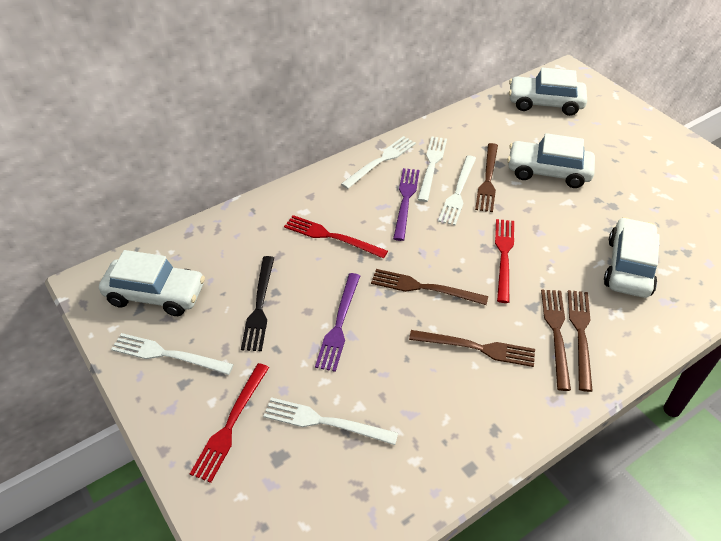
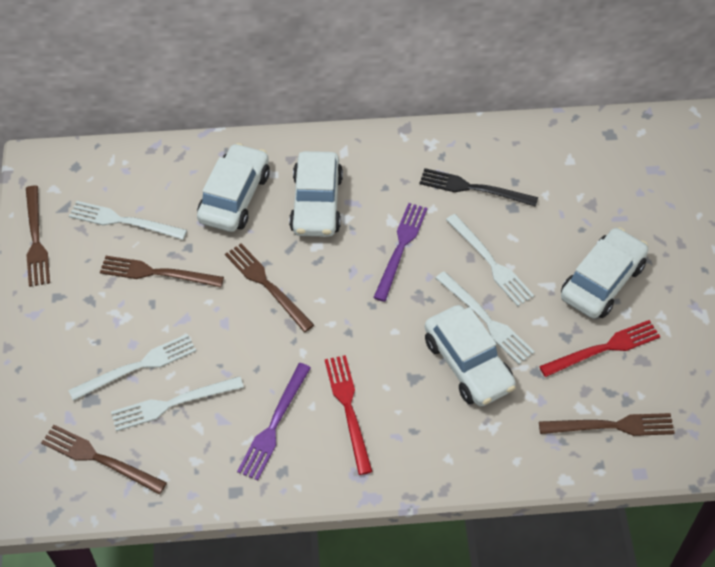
red fork: 3 -> 2

